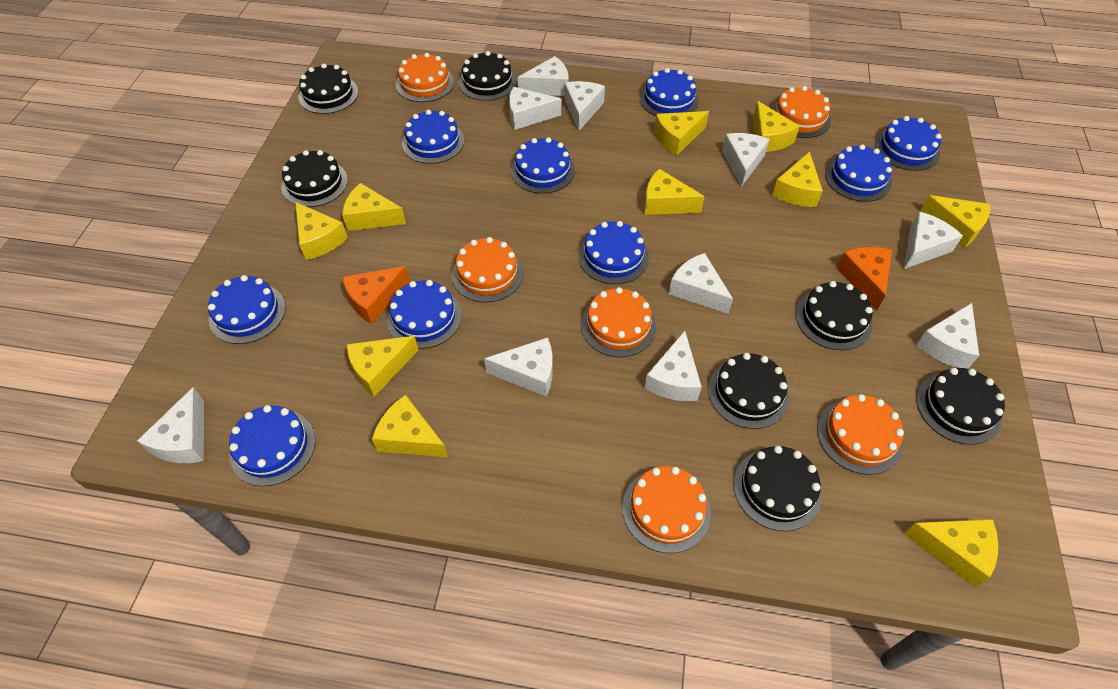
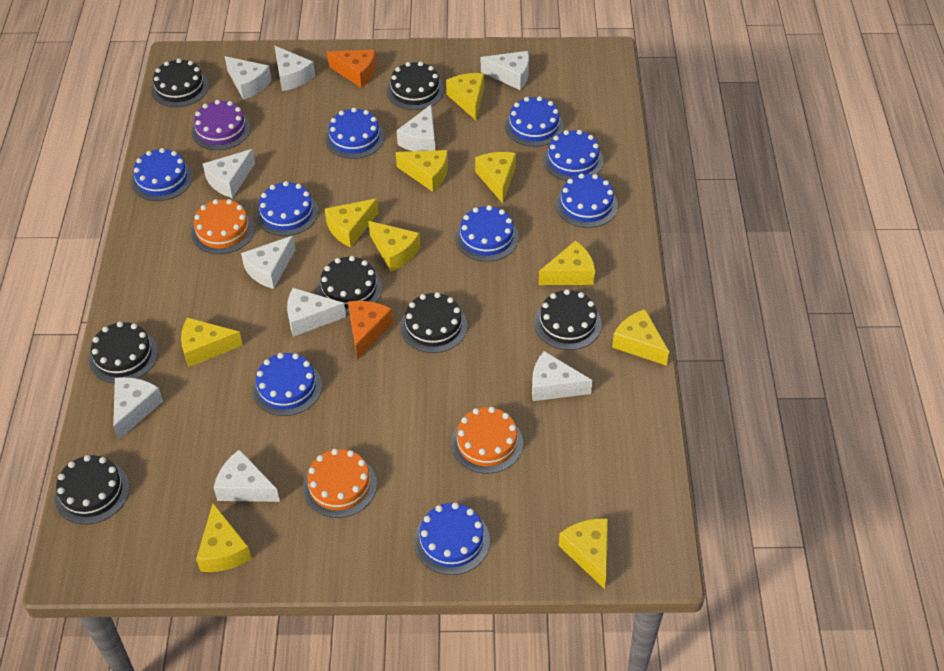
orange cake: 6 -> 3
purple cake: 0 -> 1

